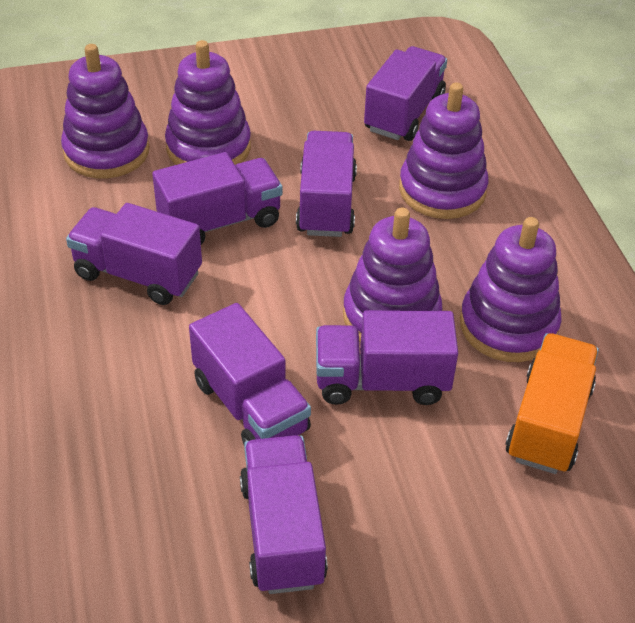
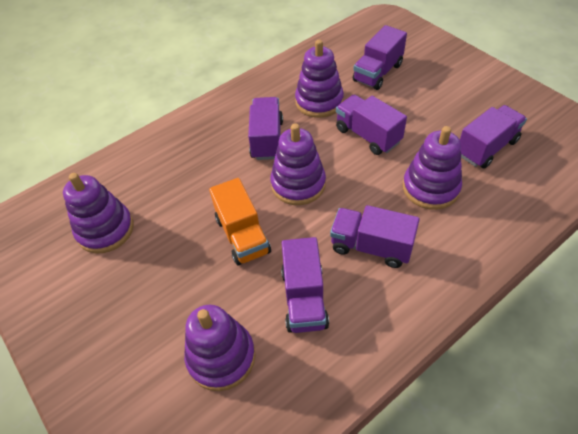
purple truck: 7 -> 6

